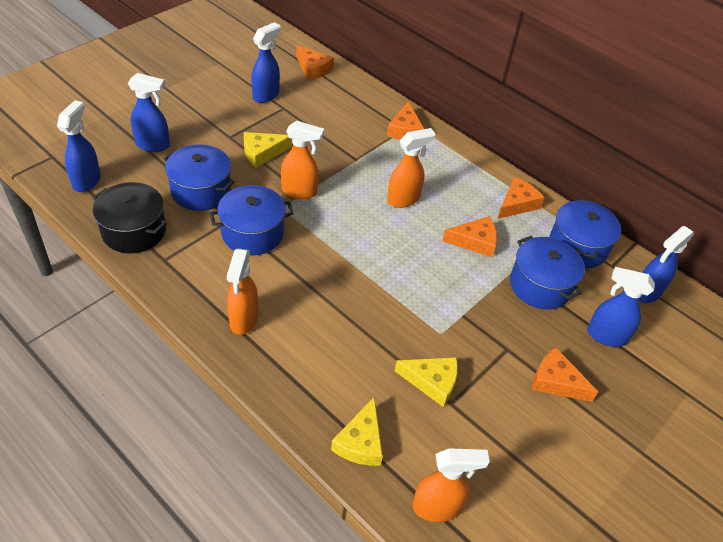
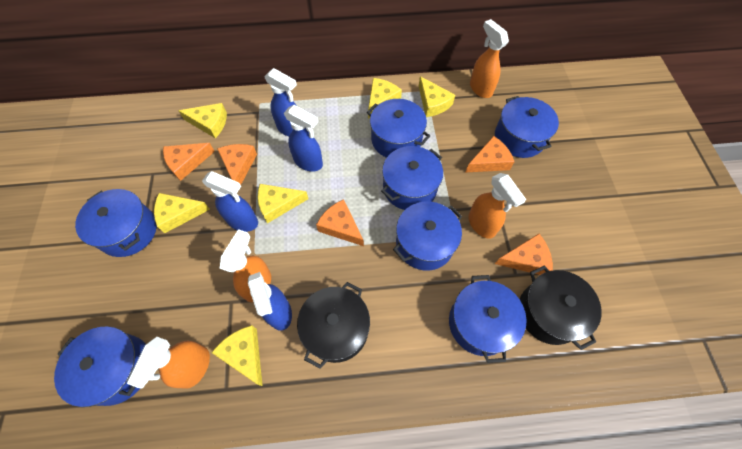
black pot: 1 -> 2
blue pot: 4 -> 7
blue spray bottle: 5 -> 4
yellow cheese: 3 -> 6

